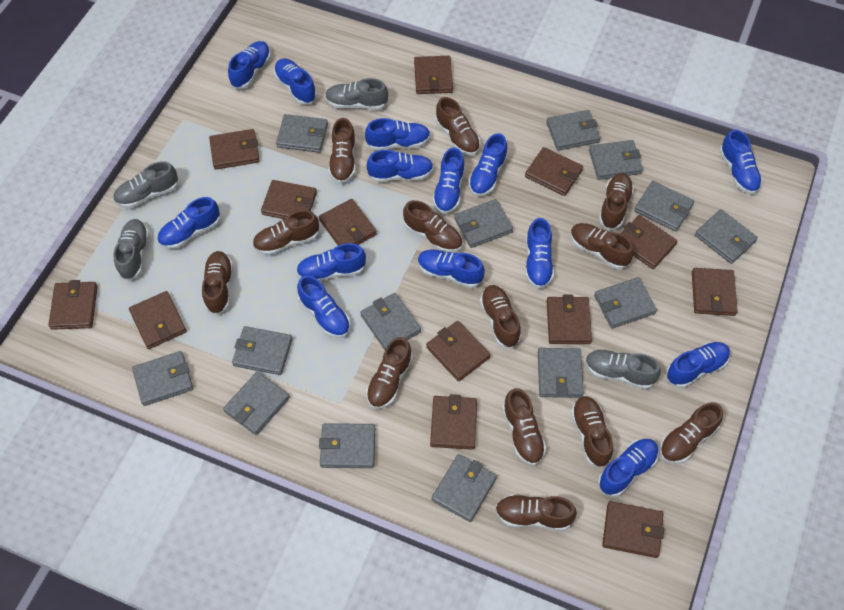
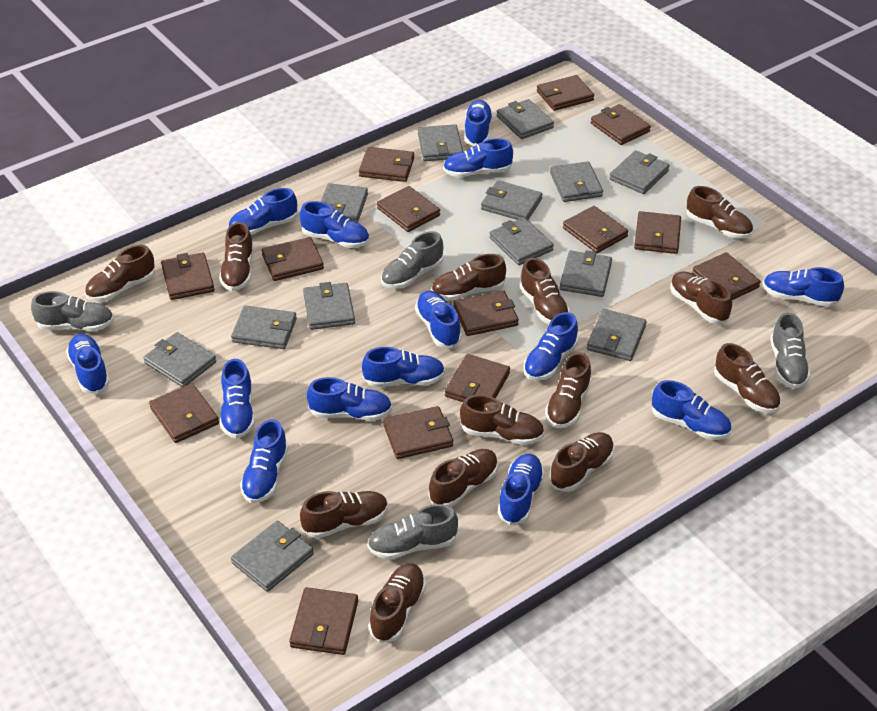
brown wallet: 13 -> 14
grey wallet: 14 -> 13

